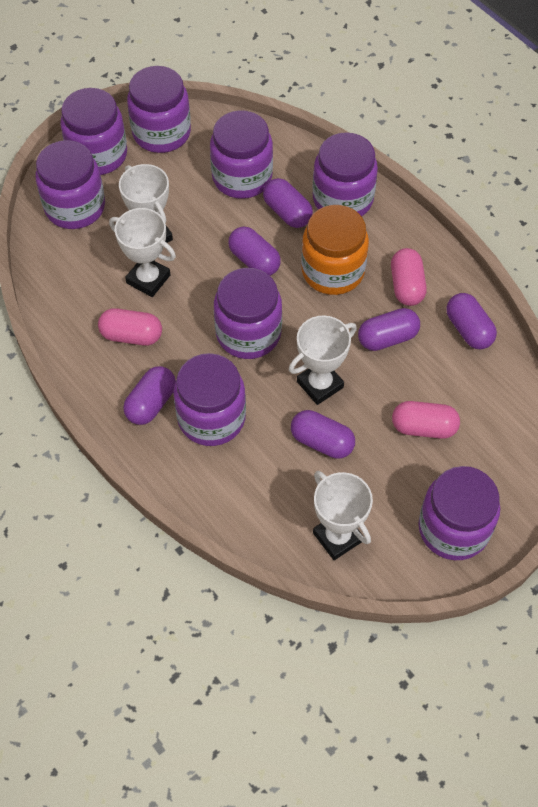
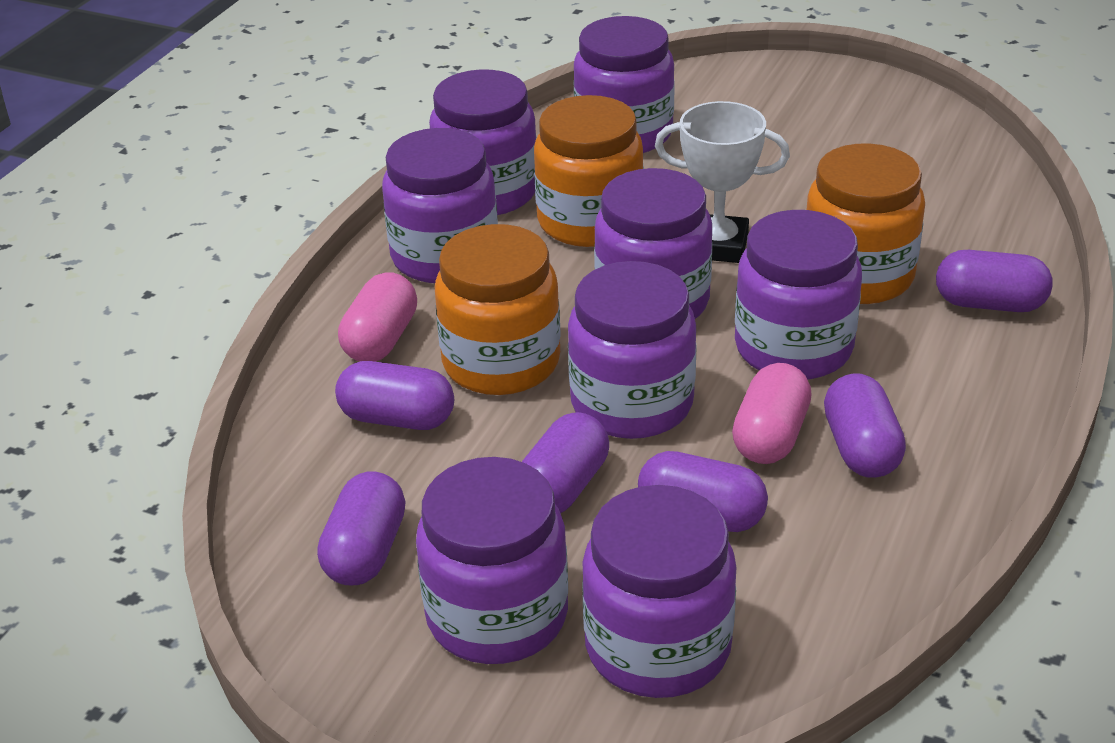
orange jar: 1 -> 3
pink capsule: 3 -> 2
white trophy: 4 -> 1

